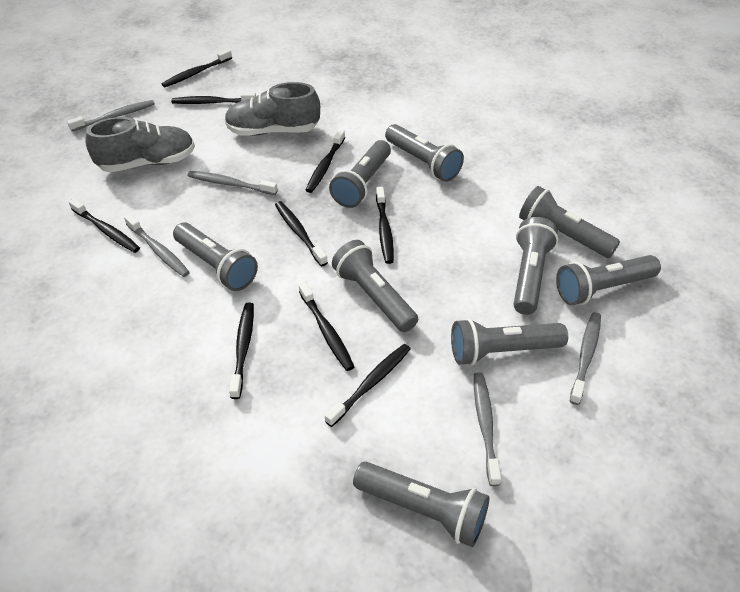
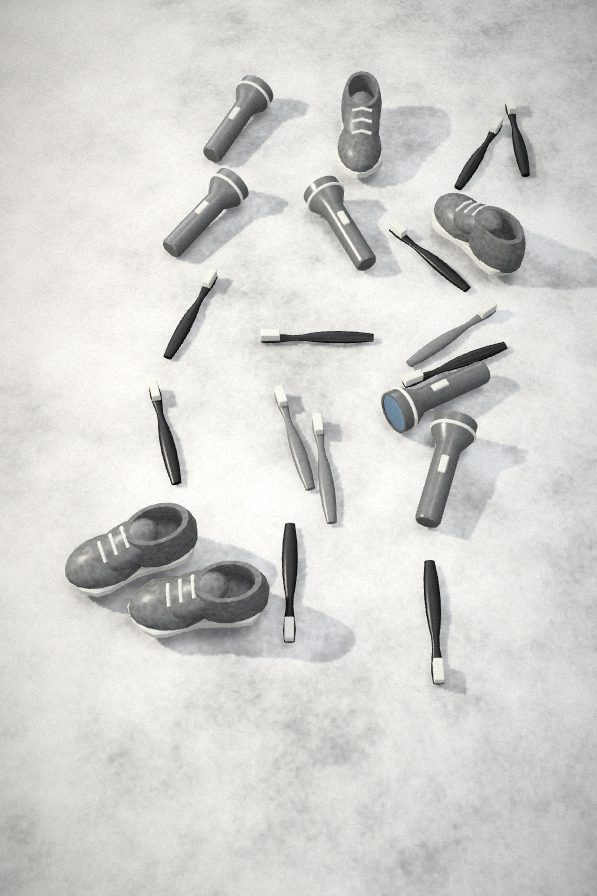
grey flashlight: 9 -> 5
grey shoe: 2 -> 4
grey toothbrush: 5 -> 3

